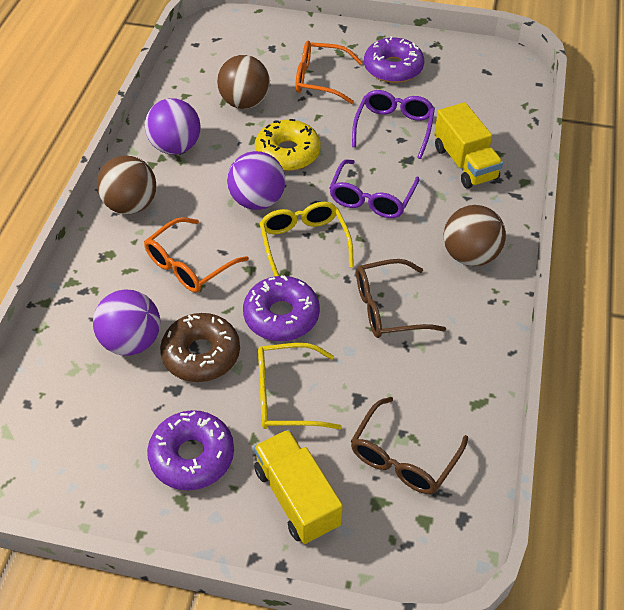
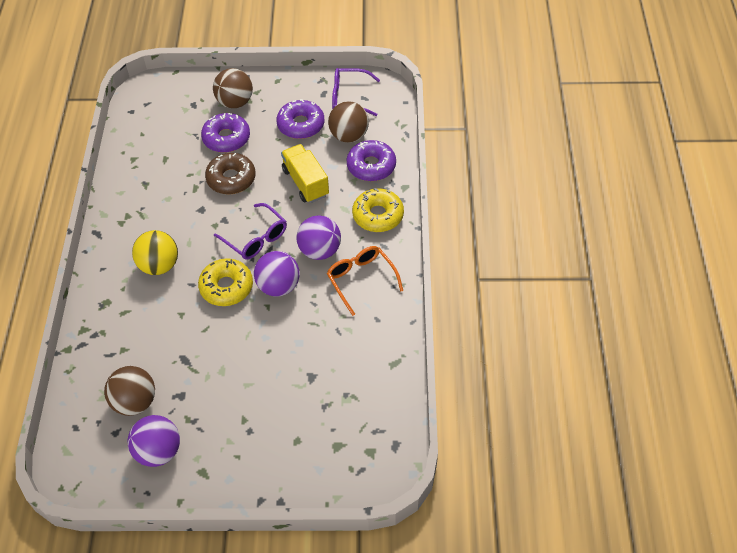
brown glasses: 2 -> 0
orange glasses: 2 -> 1
yellow ball: 0 -> 1
yellow donut: 1 -> 2
yellow glasses: 2 -> 0
yellow truck: 2 -> 1

